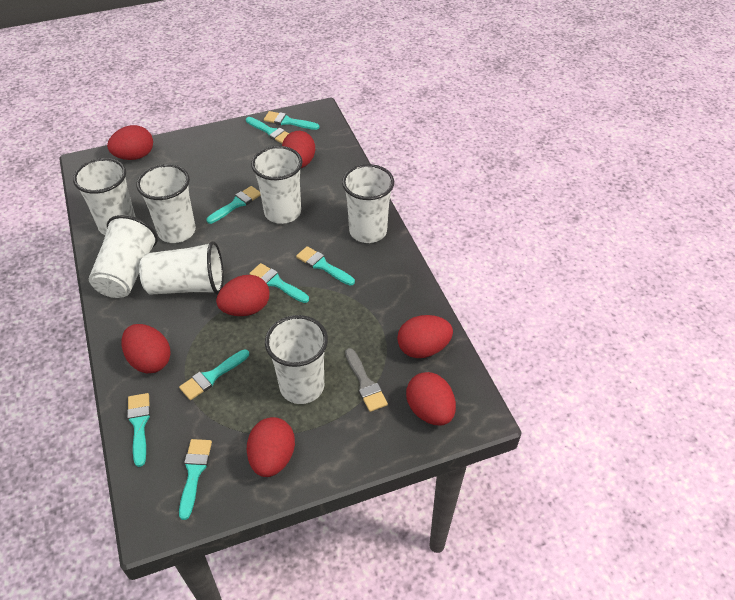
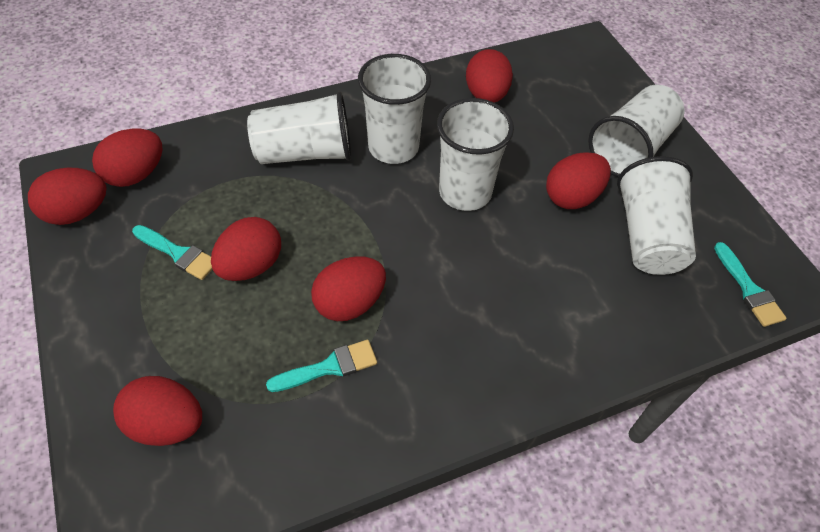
grey brush: 1 -> 0
turquoise brush: 8 -> 3
white cup: 7 -> 5

